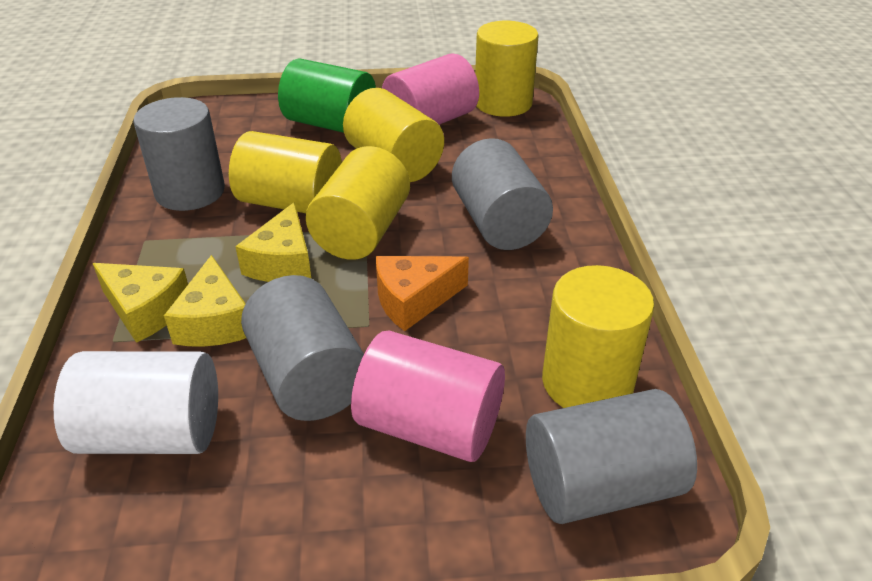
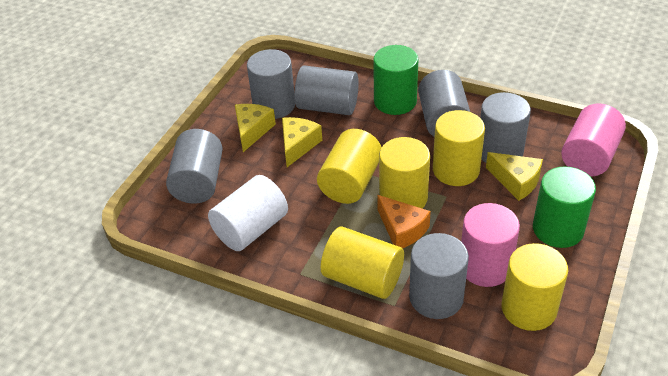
green cylinder: 1 -> 2
grey cylinder: 4 -> 6

